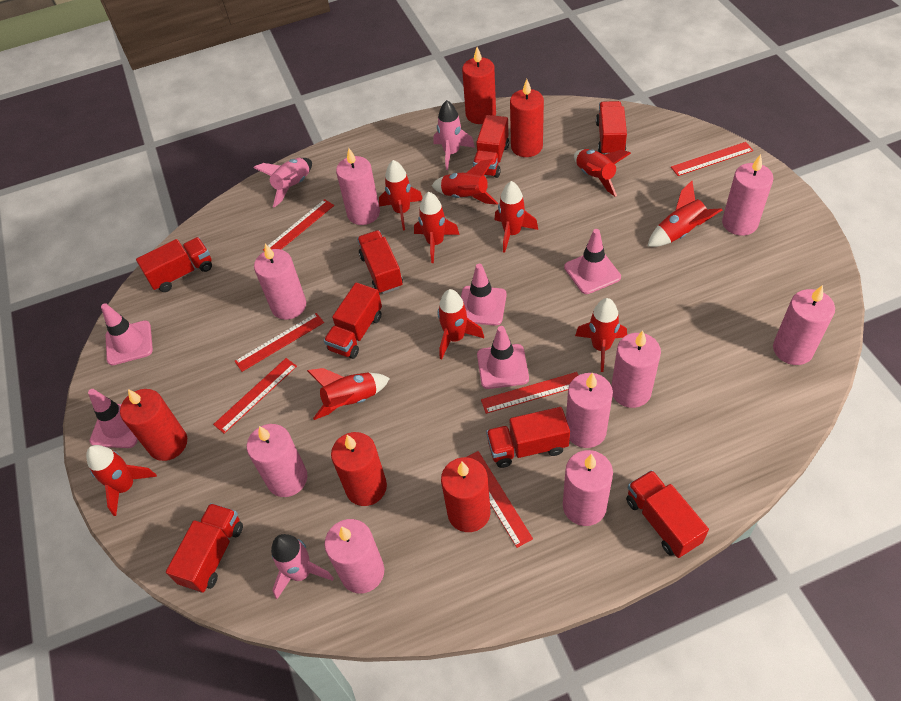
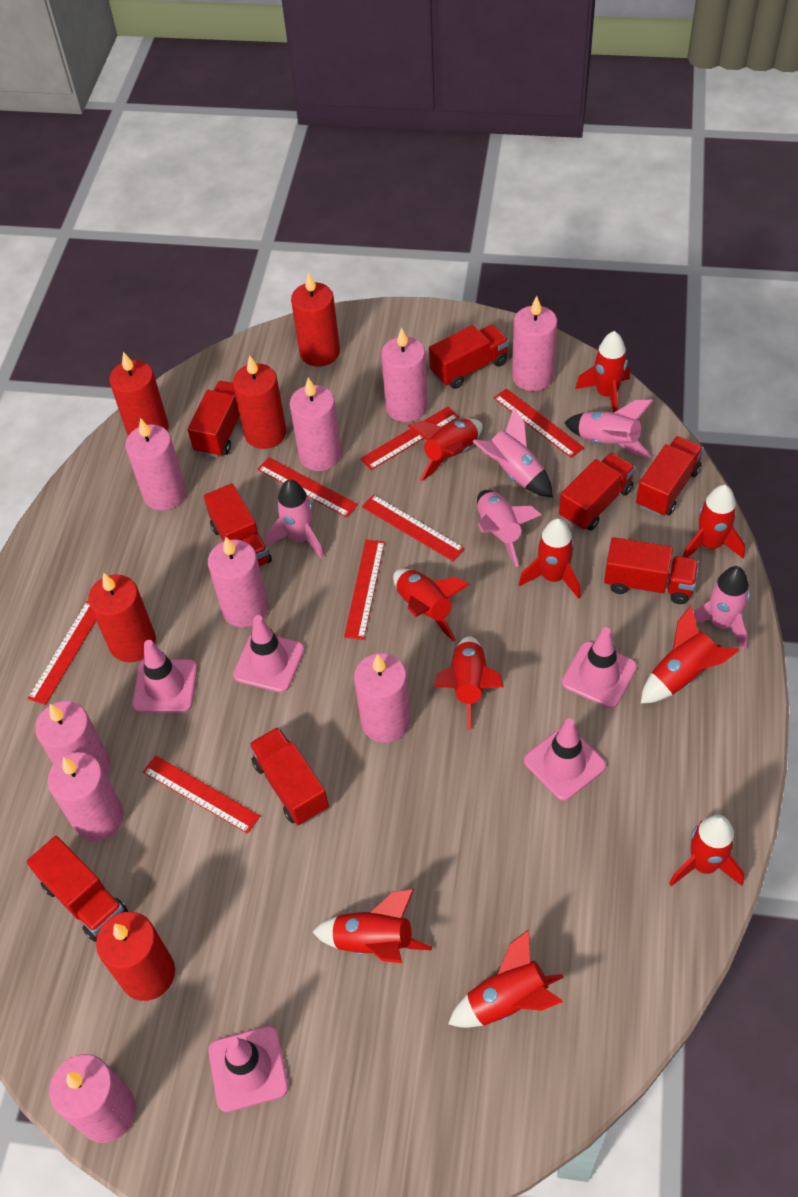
pink rocket: 3 -> 5
red ruler: 6 -> 7

